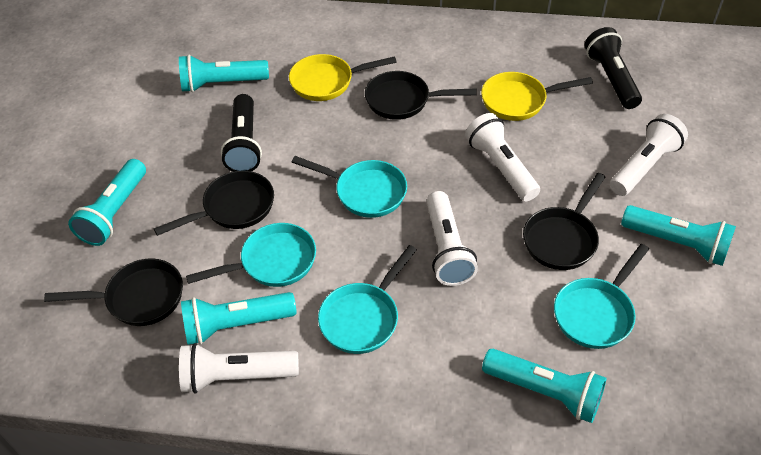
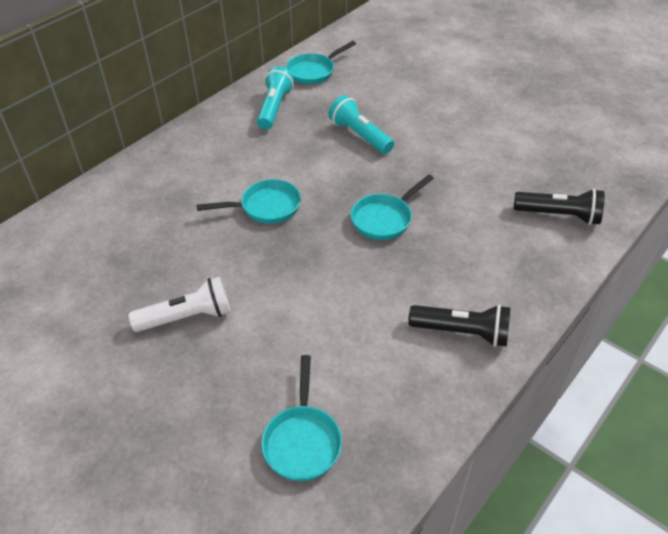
black pan: 4 -> 0
turquoise flashlight: 5 -> 2
white flashlight: 4 -> 1
yellow pan: 2 -> 0

